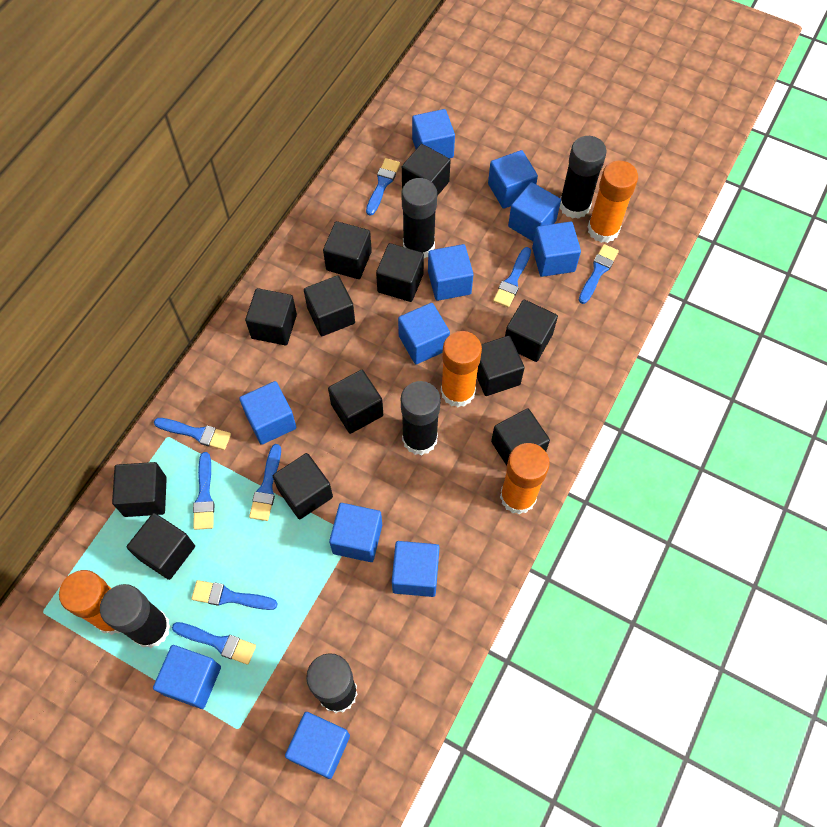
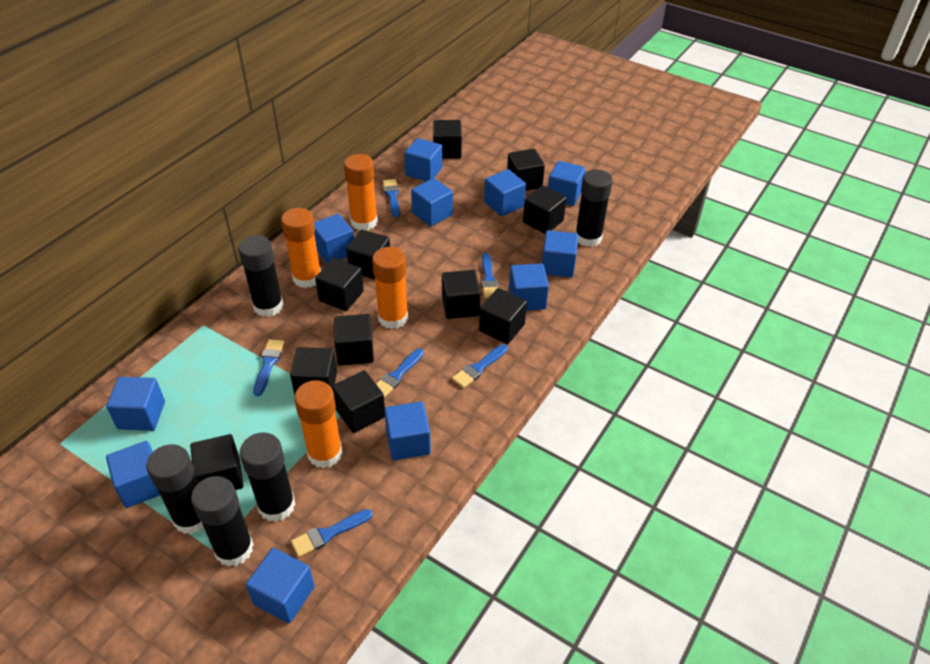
black cube: 12 -> 11
blue brush: 8 -> 6

